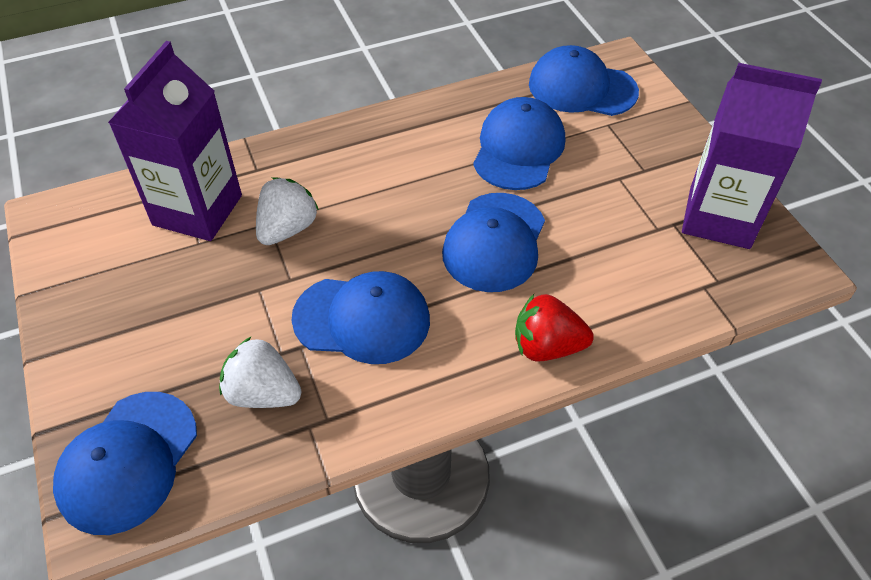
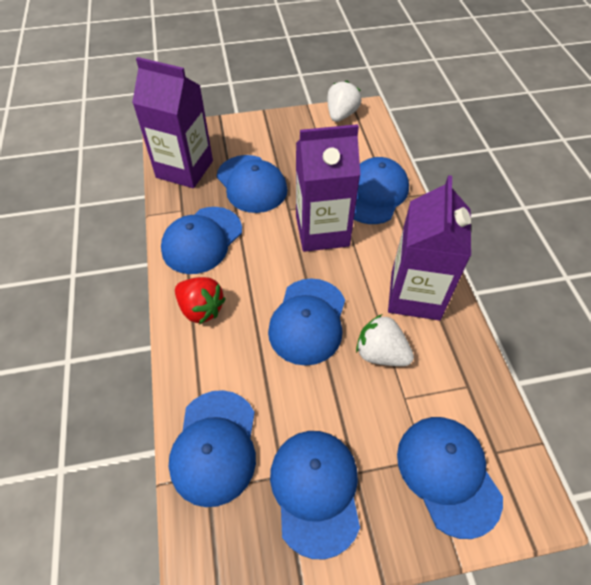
blue cap: 5 -> 7
purple carton: 2 -> 3

